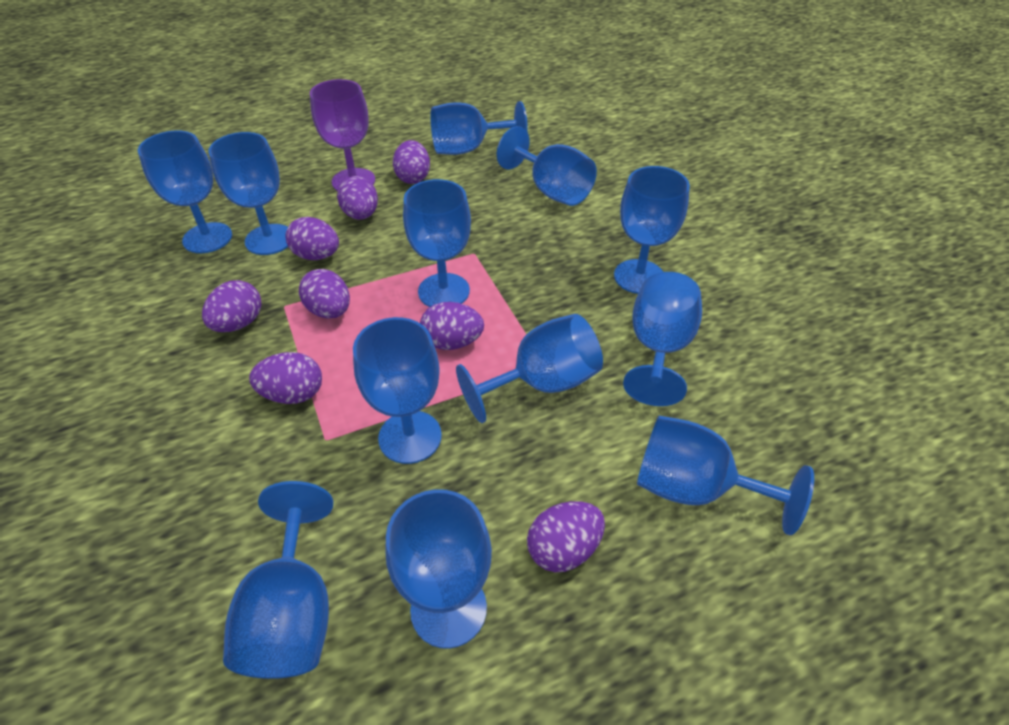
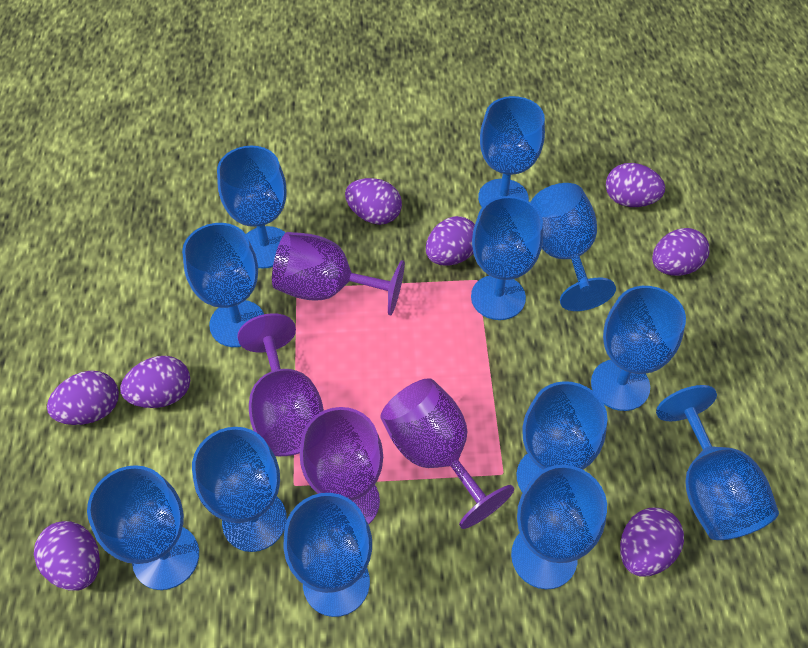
purple goblet: 1 -> 4

